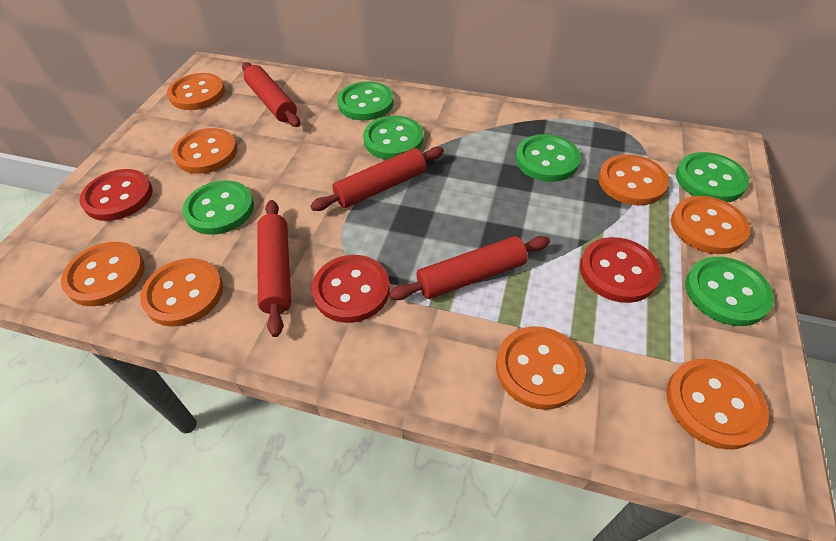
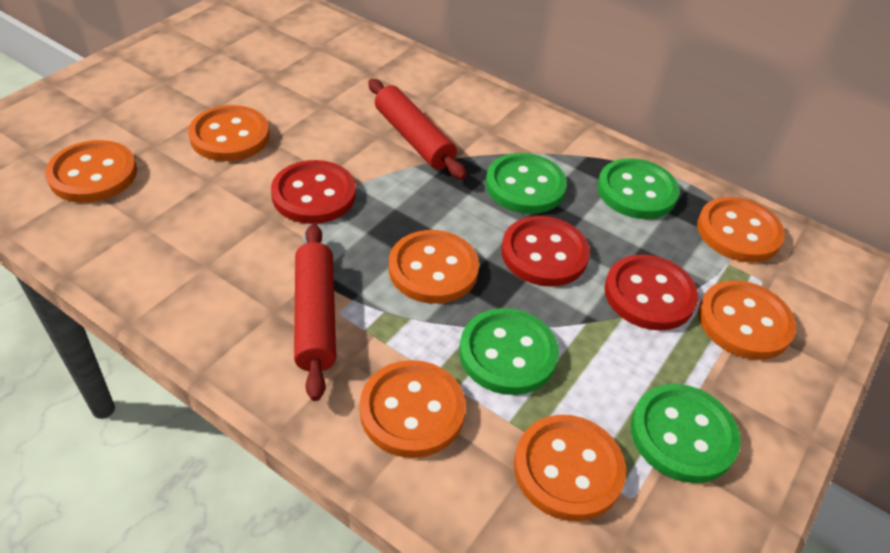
green button: 6 -> 4
orange button: 8 -> 7
red rolling pin: 4 -> 2

